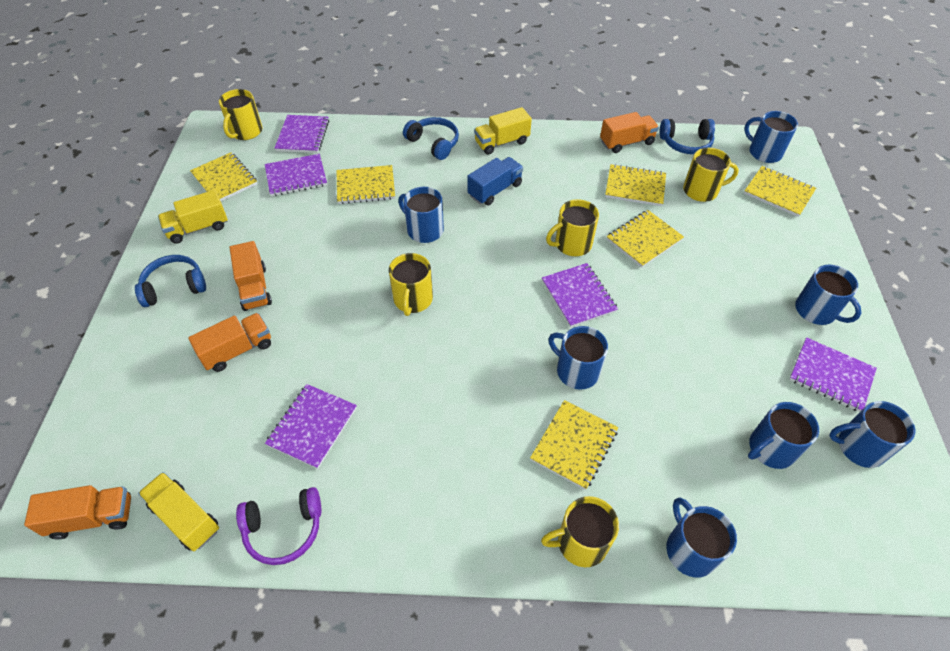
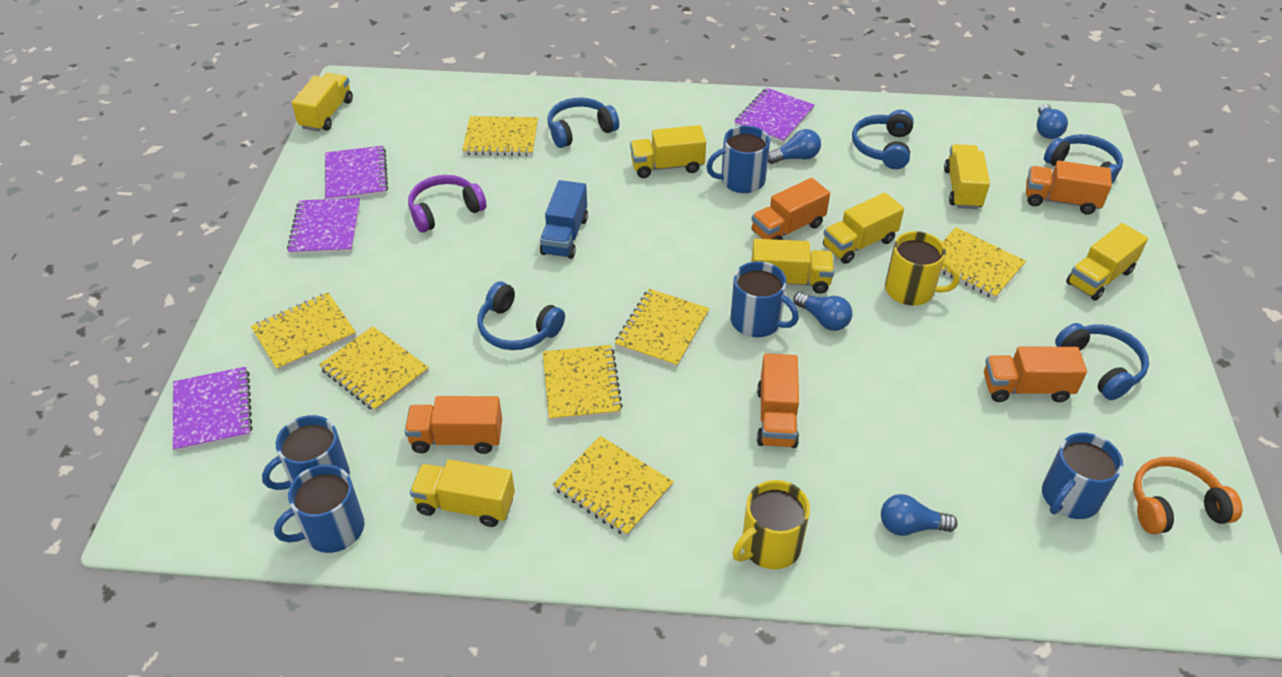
blue headphones: 3 -> 5
blue light bulb: 0 -> 4
blue mug: 7 -> 5
orange headphones: 0 -> 1
orange truck: 4 -> 5
purple notebook: 5 -> 4
yellow mug: 5 -> 2
yellow notebook: 6 -> 7
yellow truck: 3 -> 7

